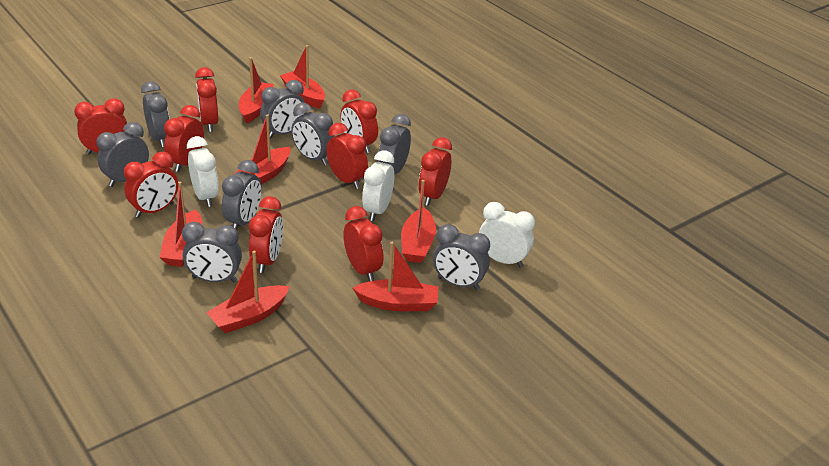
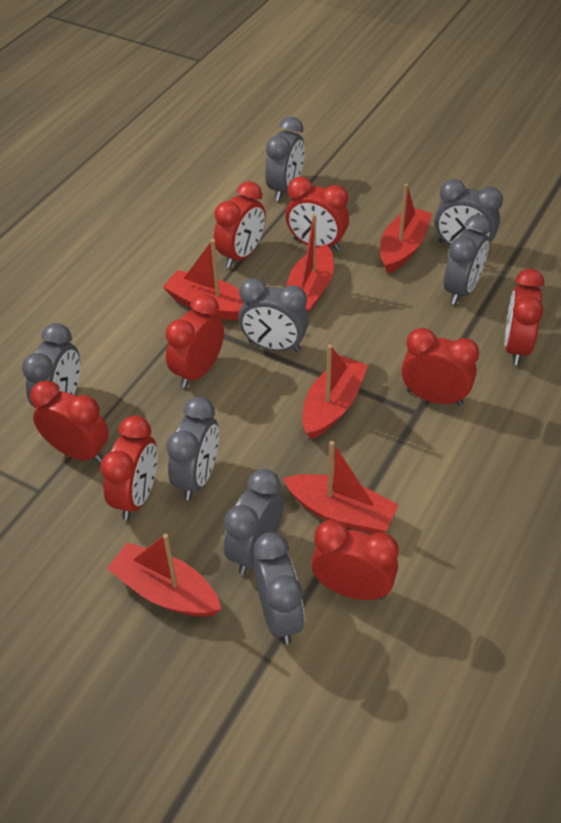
red boat: 7 -> 6
red clock: 9 -> 8
white clock: 3 -> 0

